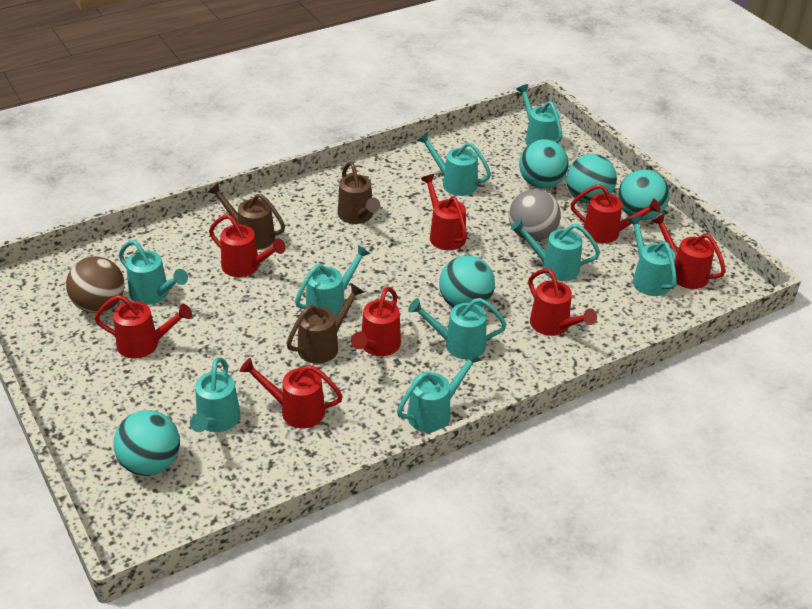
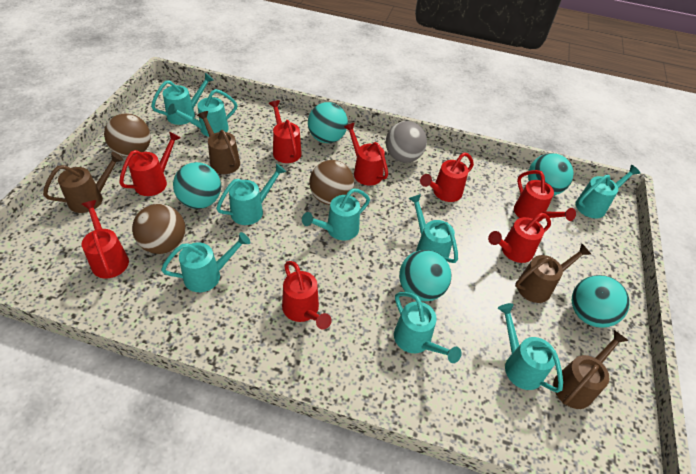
brown ball: 1 -> 3
brown watering can: 3 -> 4

